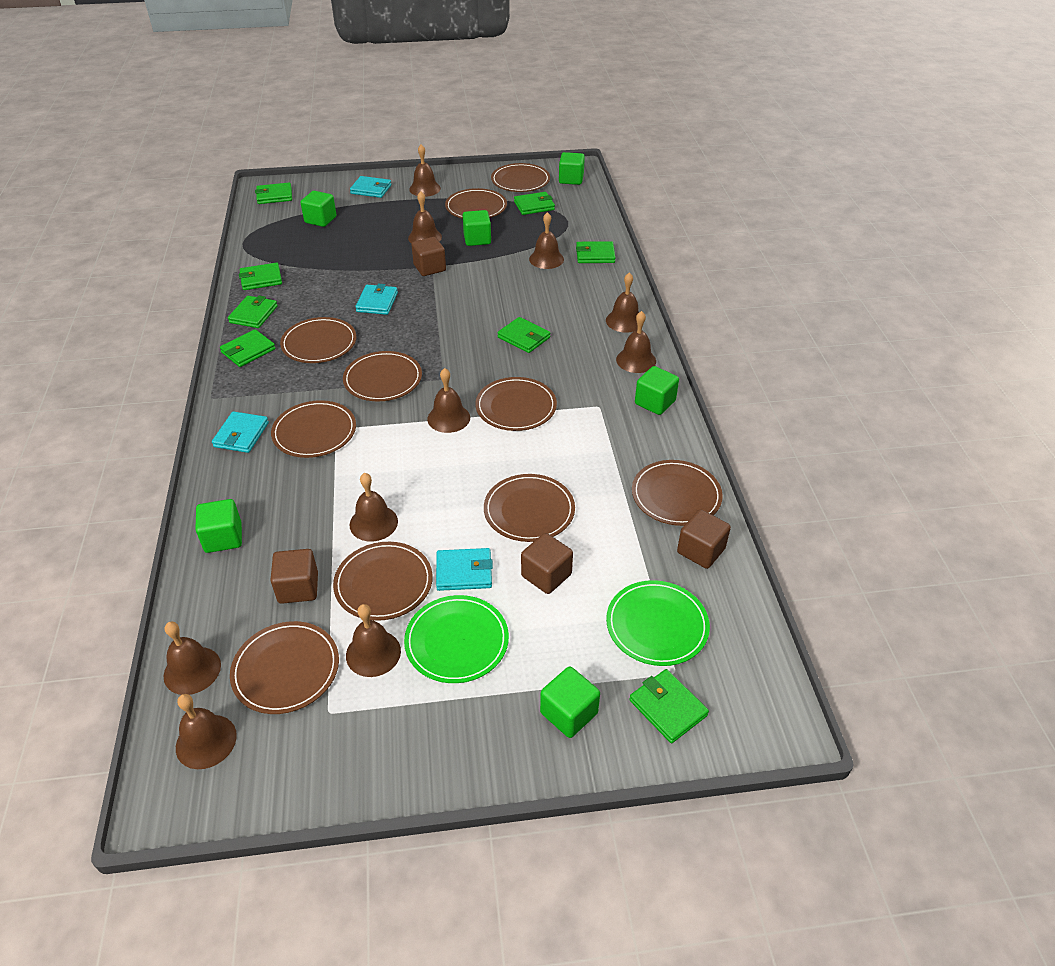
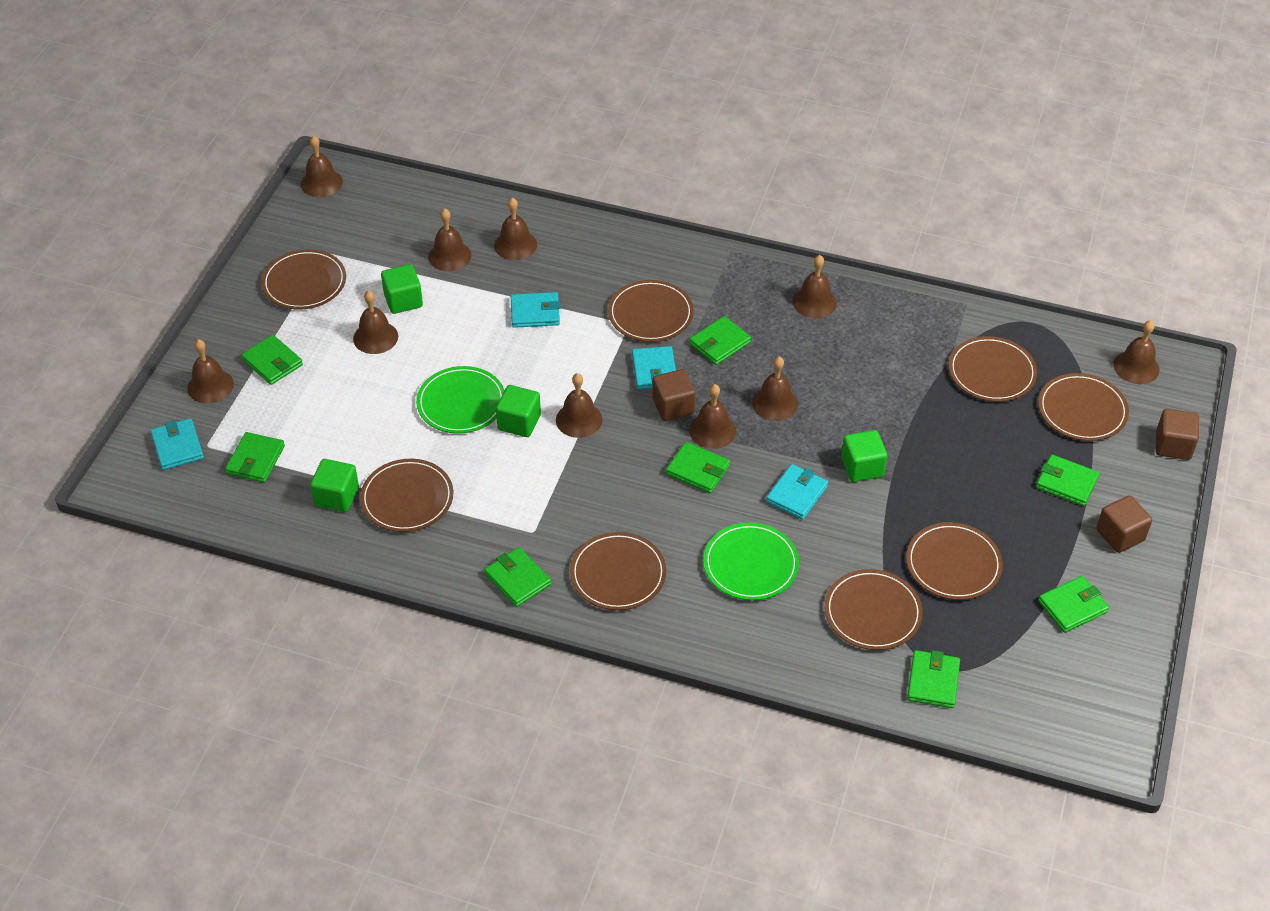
brown cube: 4 -> 3
brown plate: 10 -> 8
green cube: 6 -> 4

